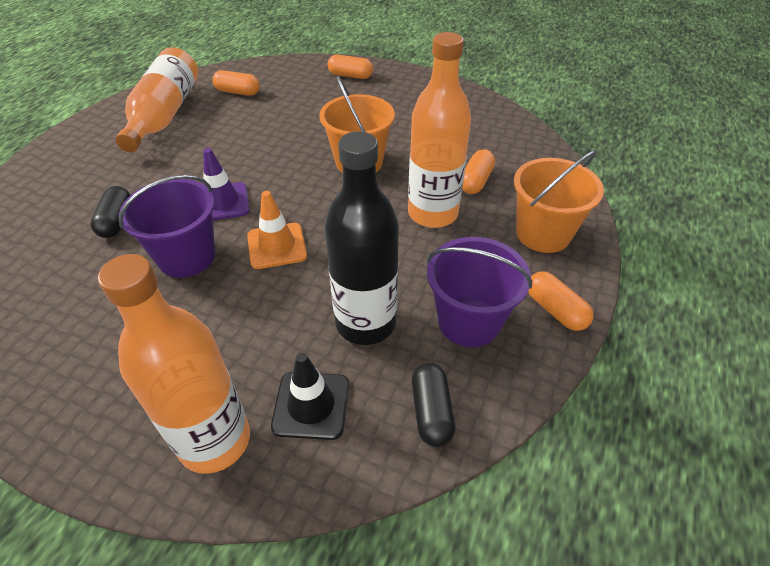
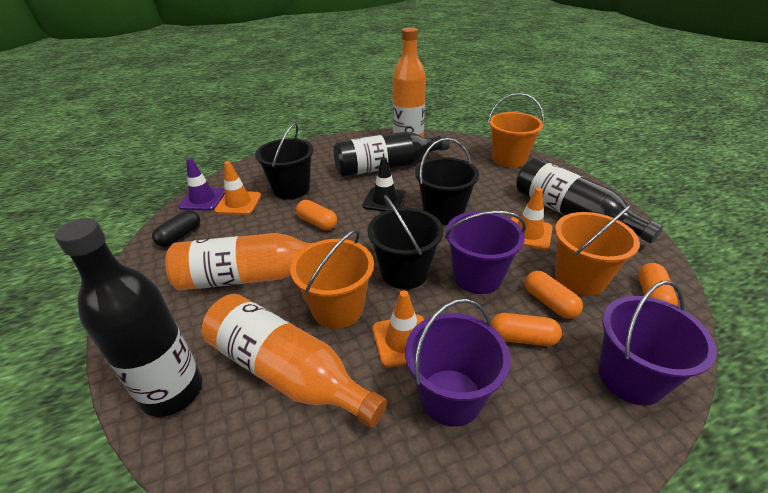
black bottle: 1 -> 3
black bucket: 0 -> 3
black capsule: 2 -> 1
orange bucket: 2 -> 3
orange traffic cone: 1 -> 3
purple bucket: 2 -> 3

